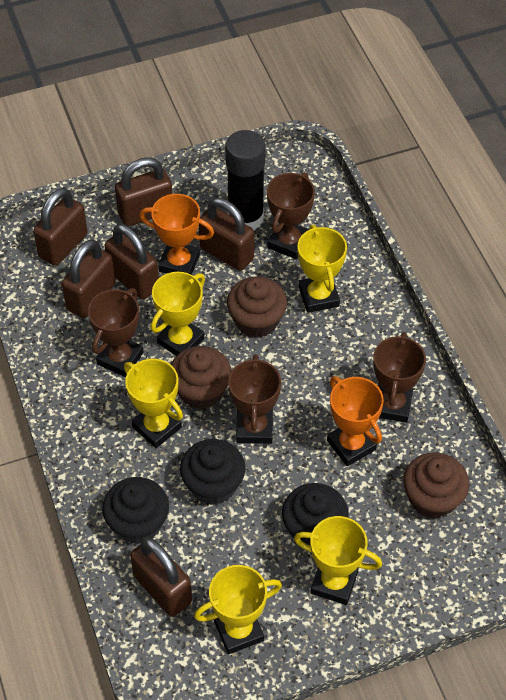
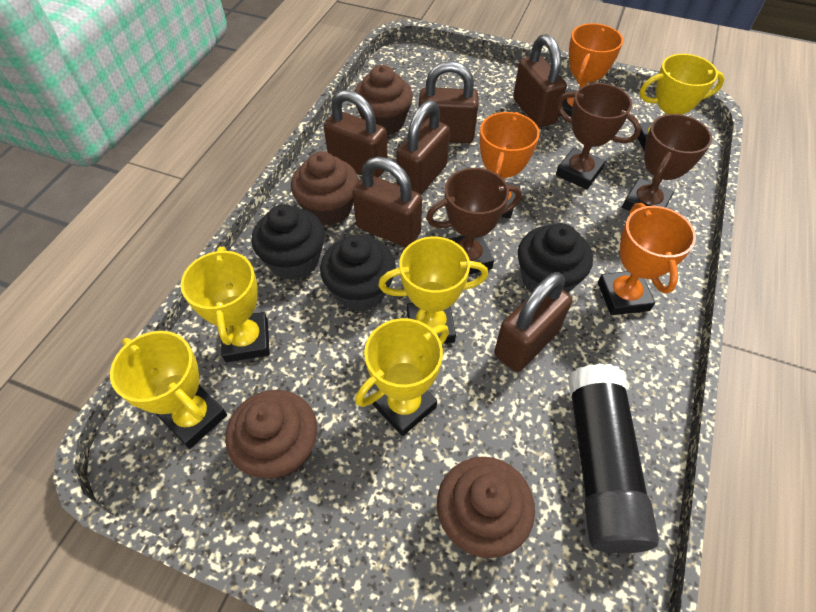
brown cupcake: 3 -> 4
brown trophy: 4 -> 3
orange trophy: 2 -> 3

